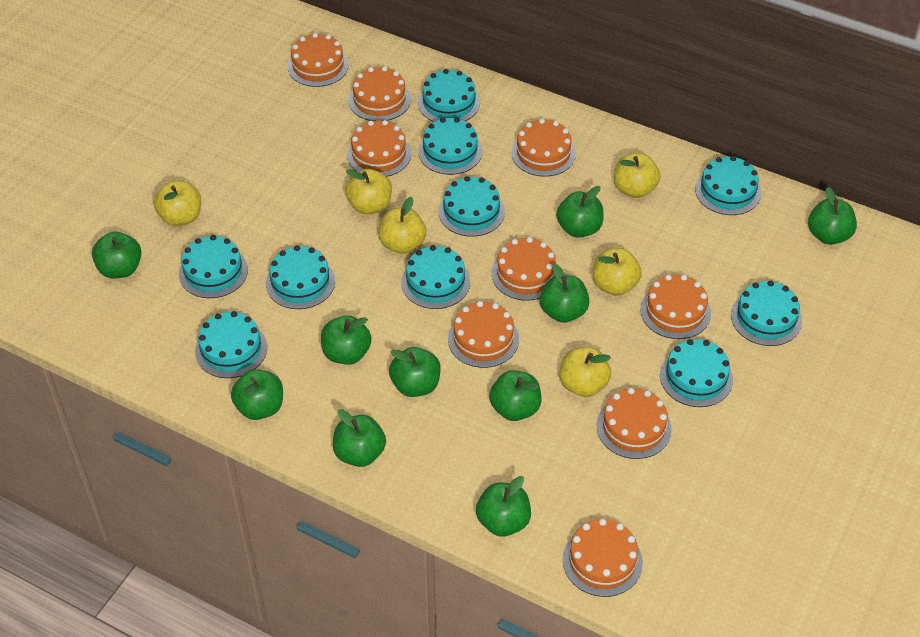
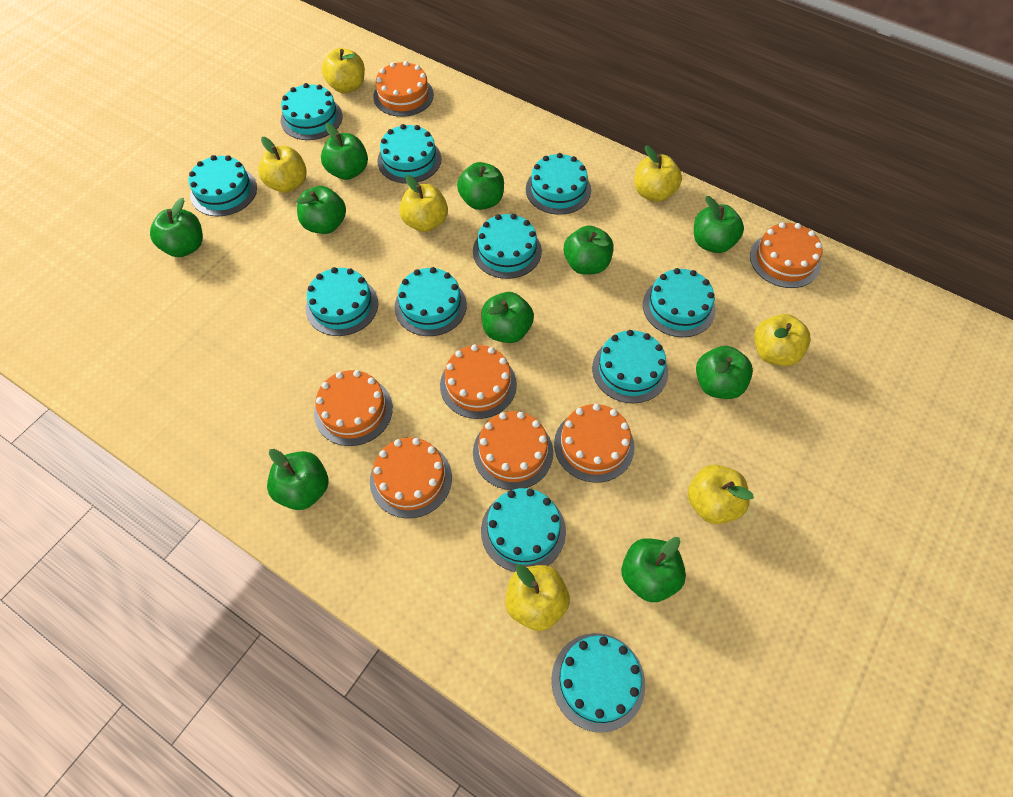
orange cake: 9 -> 7
turquoise cake: 10 -> 11
yellow apple: 6 -> 7

